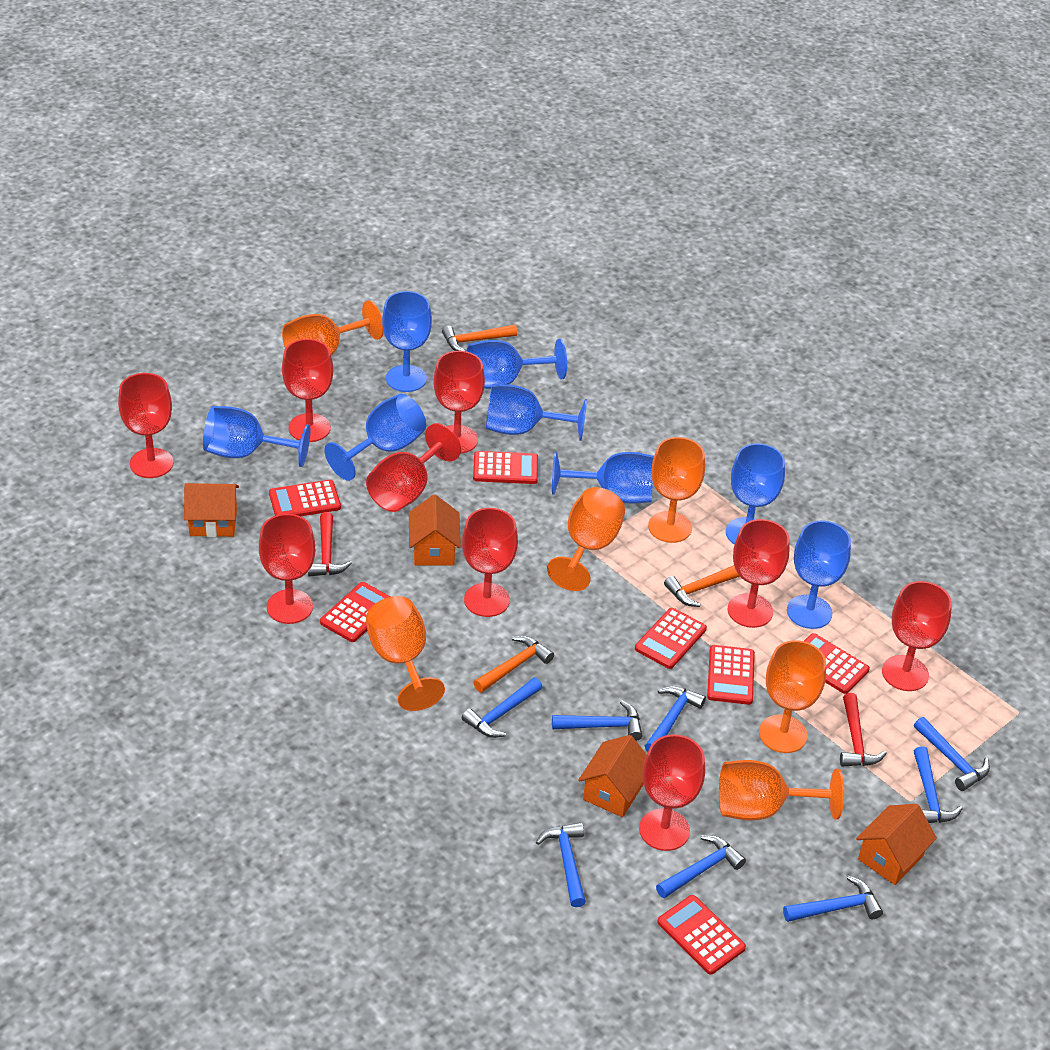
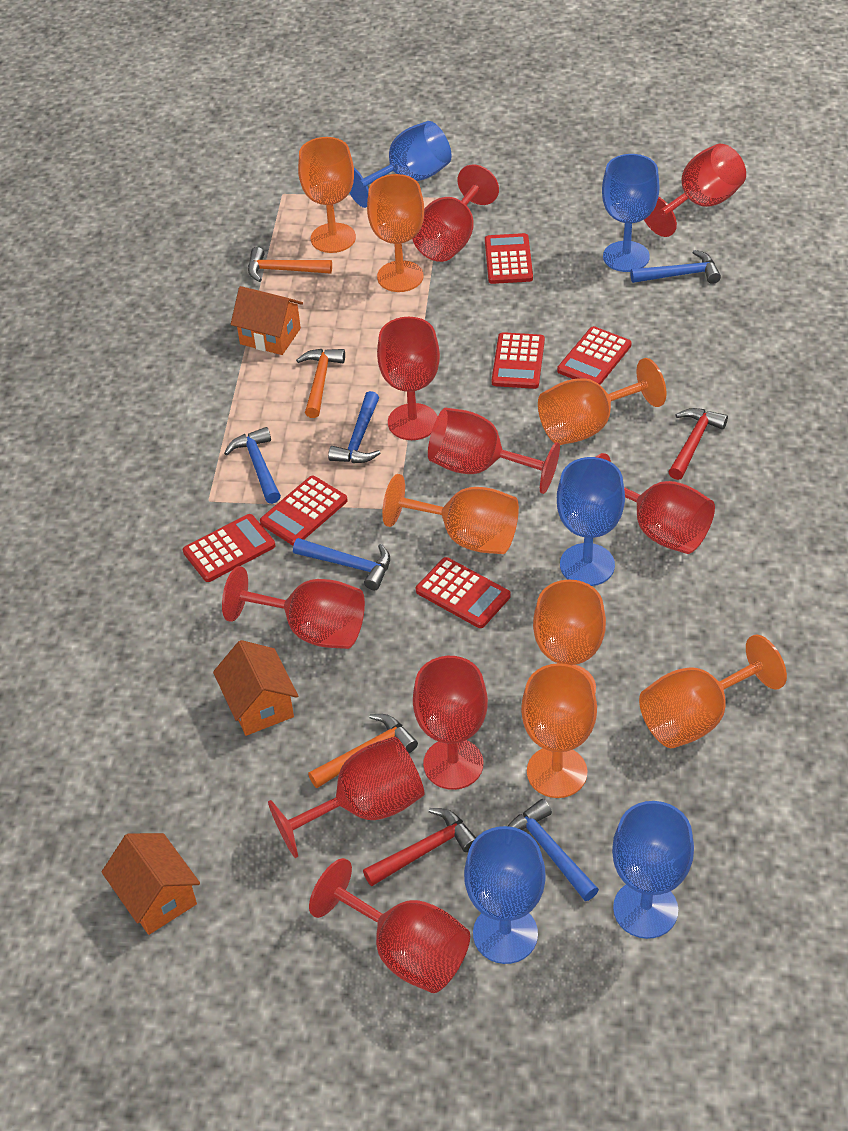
blue goblet: 8 -> 5
blue hammer: 8 -> 5
orange goblet: 6 -> 7
orange house: 4 -> 3
red calculator: 7 -> 6

